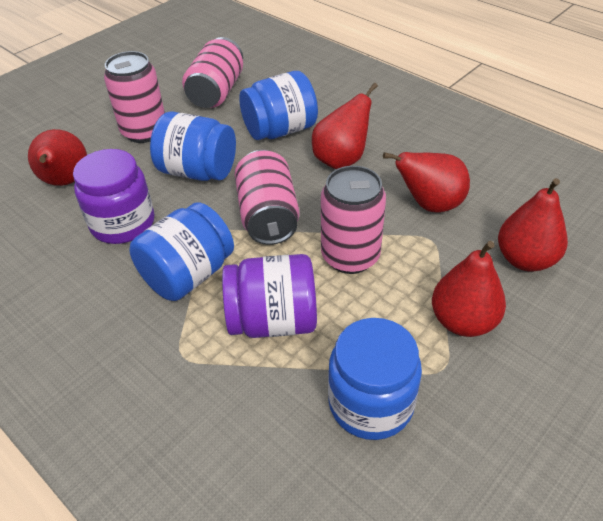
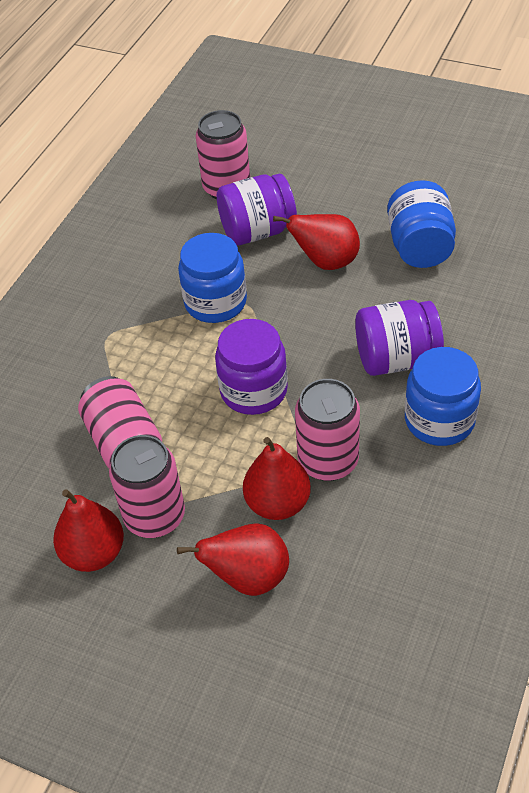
blue jar: 4 -> 3
purple jar: 2 -> 3
red pear: 5 -> 4

